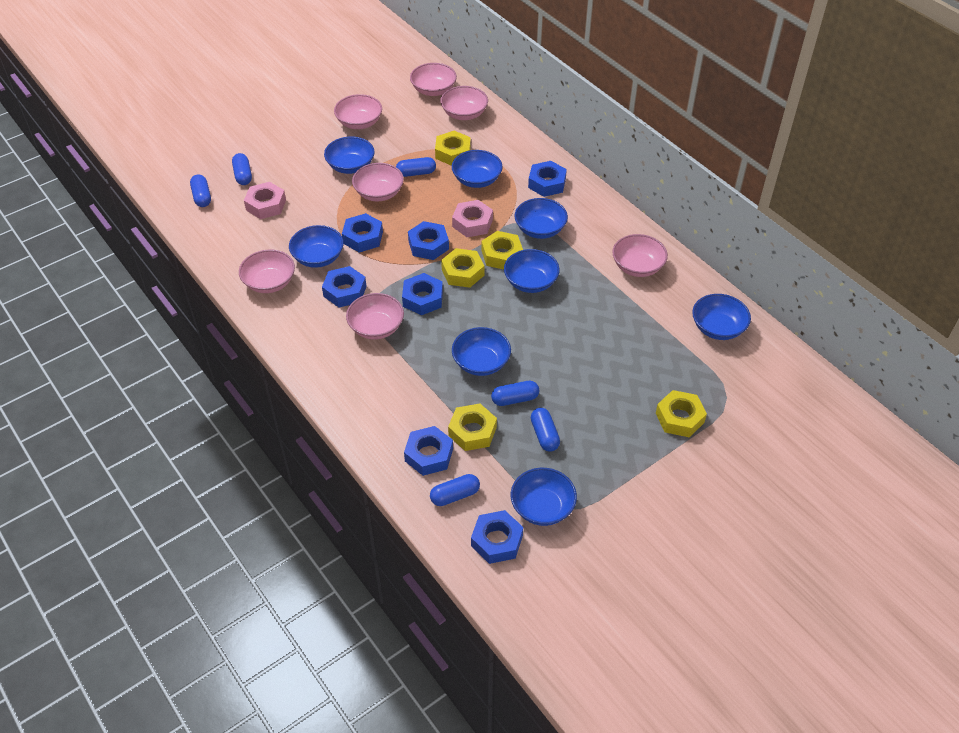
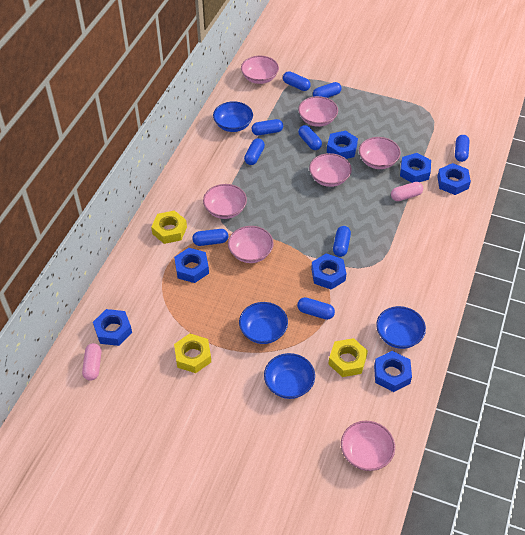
blue bowl: 8 -> 4
blue capsule: 6 -> 9
pink capsule: 0 -> 2
pink nut: 2 -> 0
yellow nut: 5 -> 3

